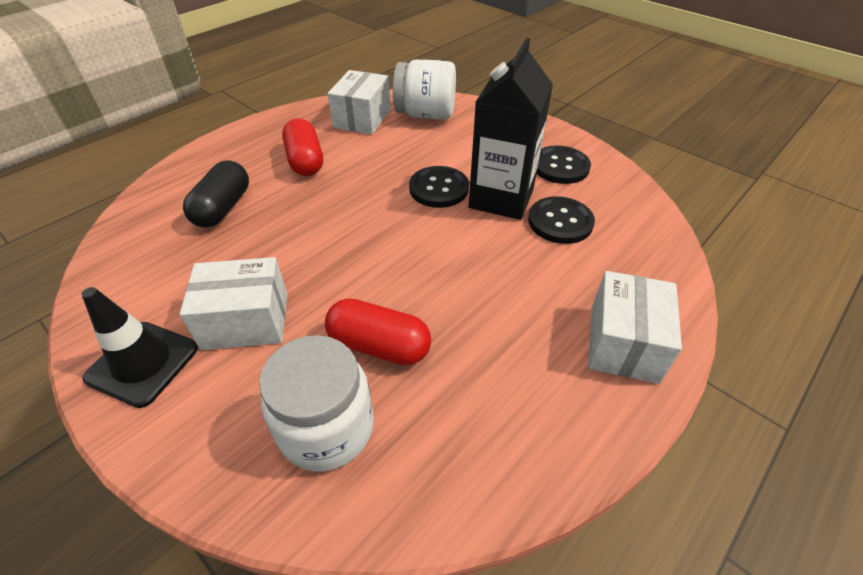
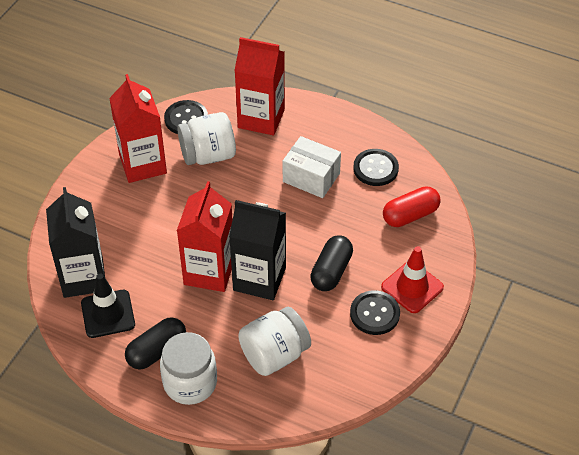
black capsule: 1 -> 2
black carton: 1 -> 2
red capsule: 2 -> 1
red carton: 0 -> 3
red traffic cone: 0 -> 1
white box: 3 -> 1
white jar: 2 -> 3

